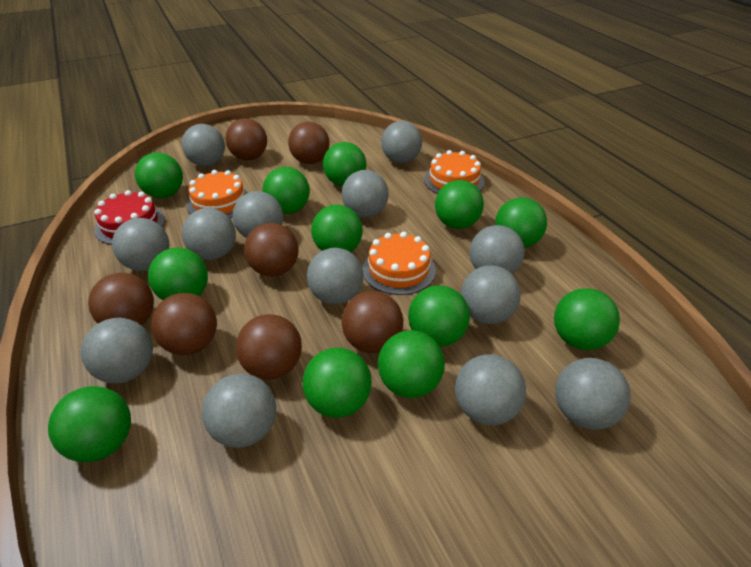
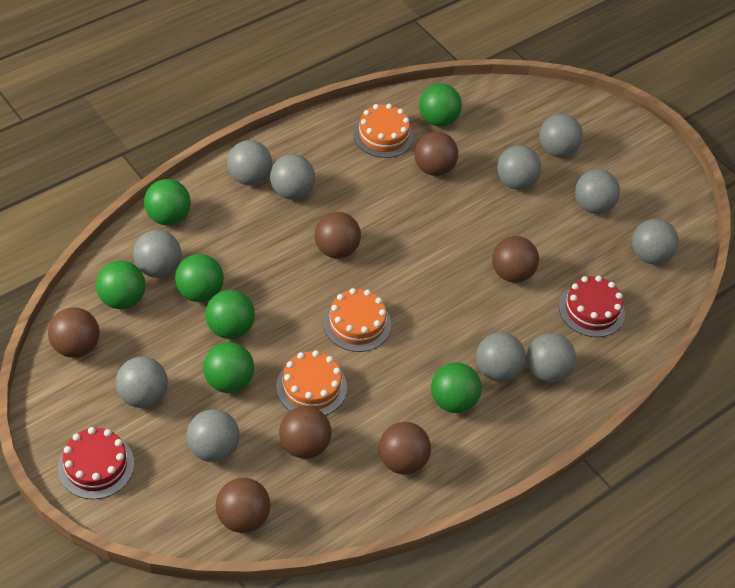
green ball: 12 -> 7
grey ball: 13 -> 11
red cake: 1 -> 2

